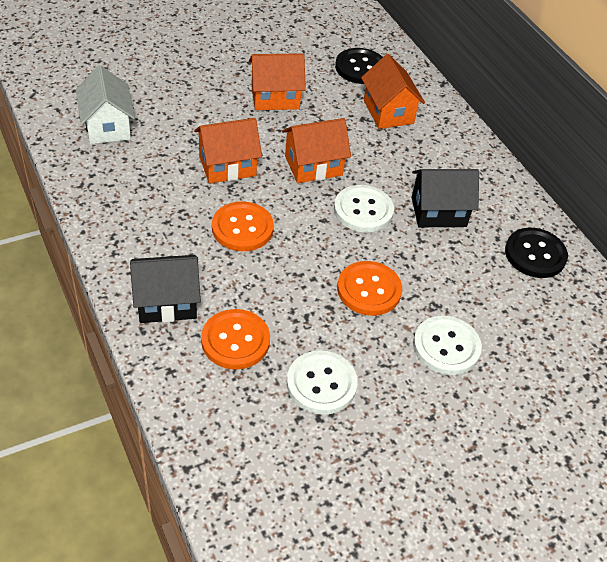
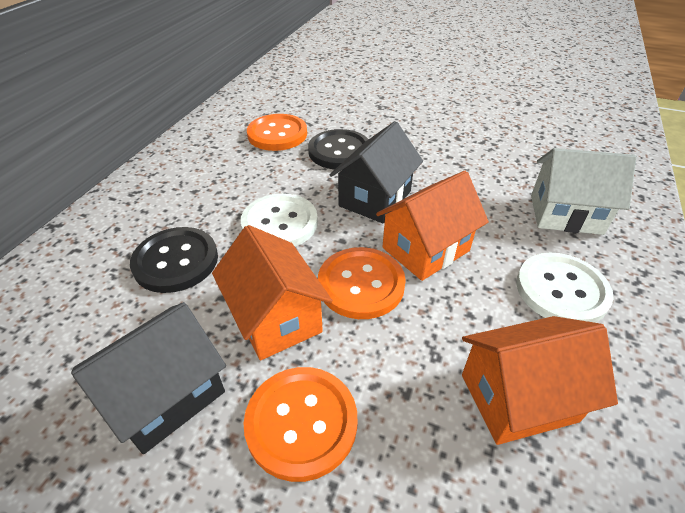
orange house: 4 -> 3
white button: 3 -> 2

